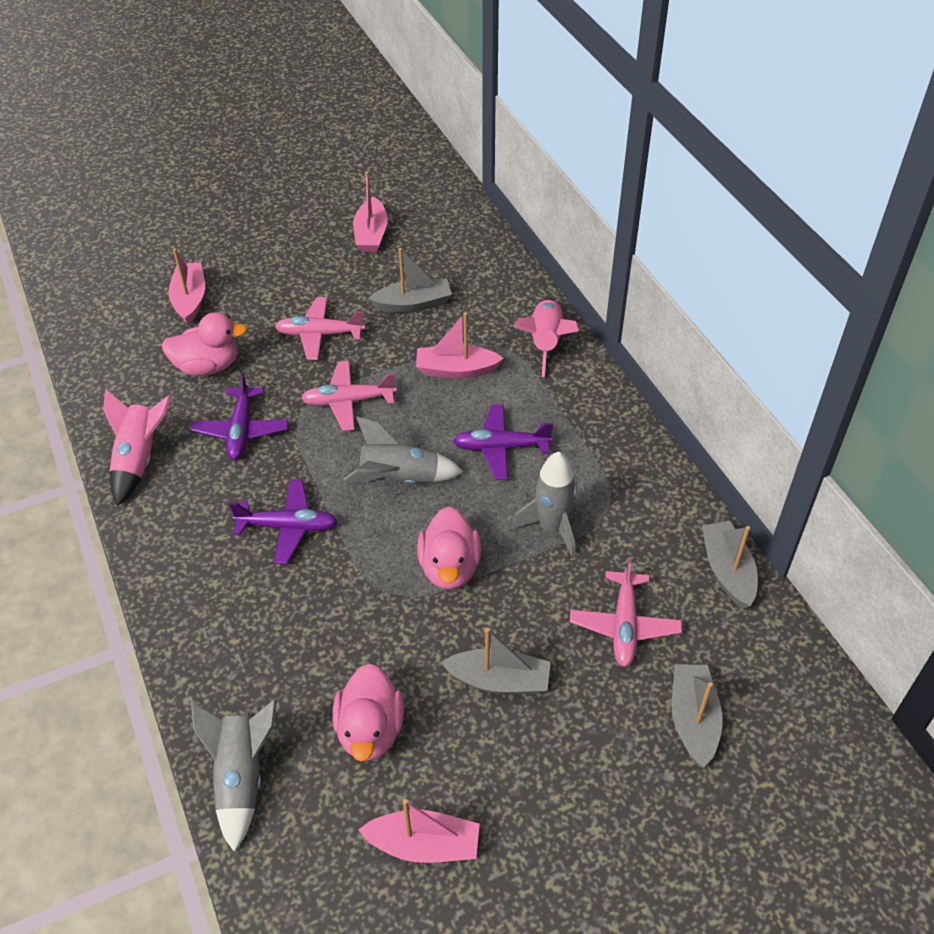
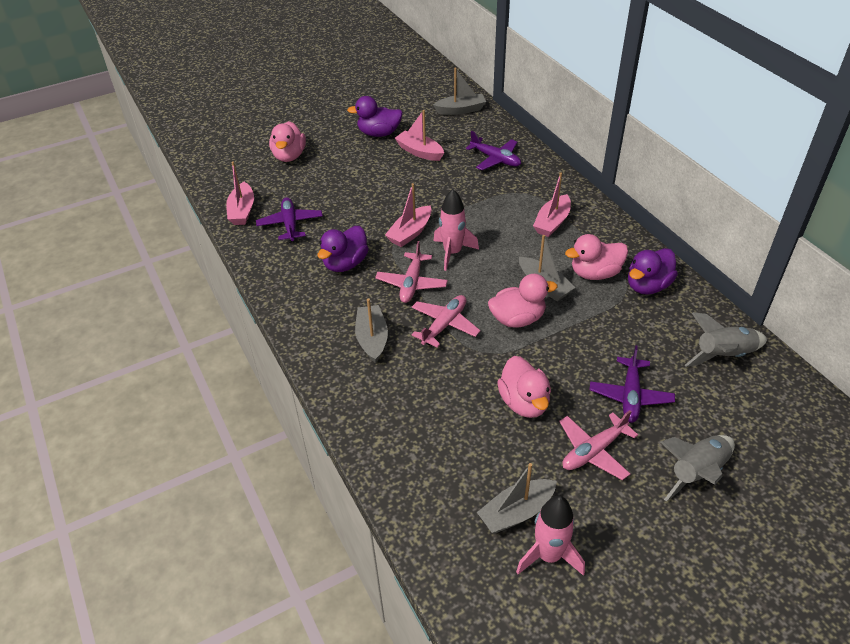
grey rocket: 3 -> 2
pink duck: 3 -> 4
purple duck: 0 -> 3

